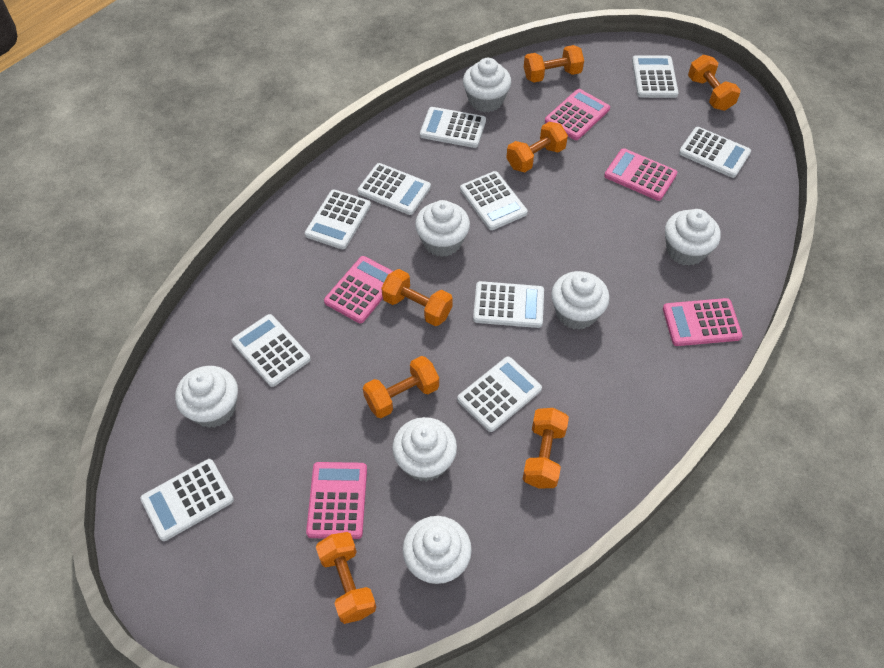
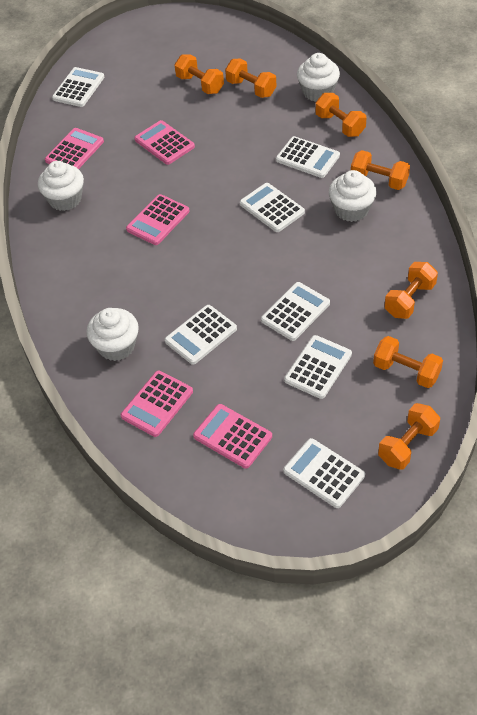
white calculator: 10 -> 7
white cupcake: 7 -> 4

